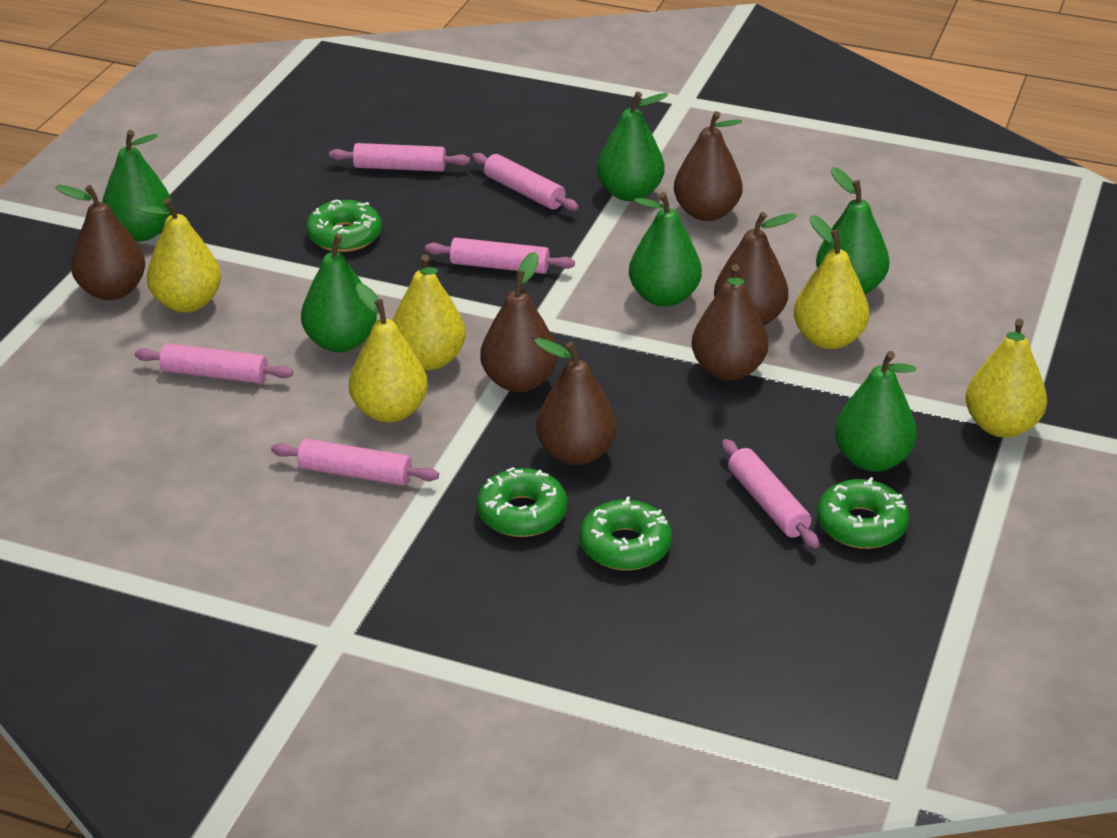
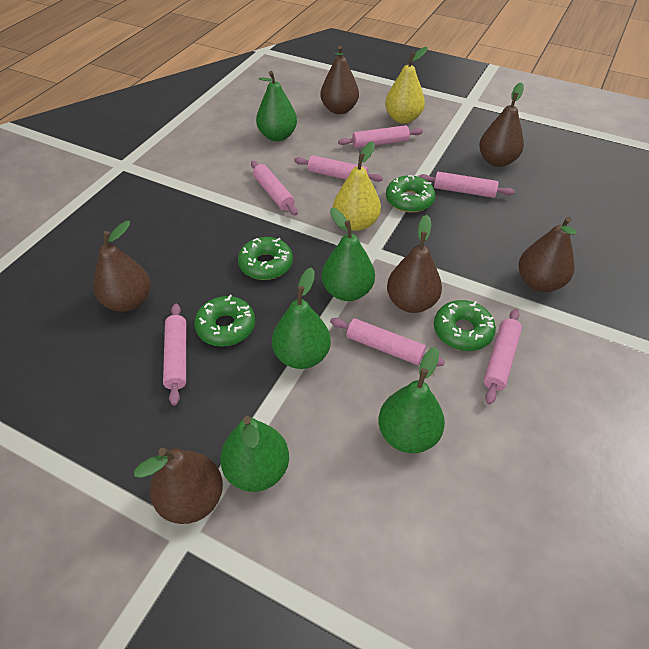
green pear: 6 -> 5
pink rolling pin: 6 -> 7
yellow pear: 5 -> 2

